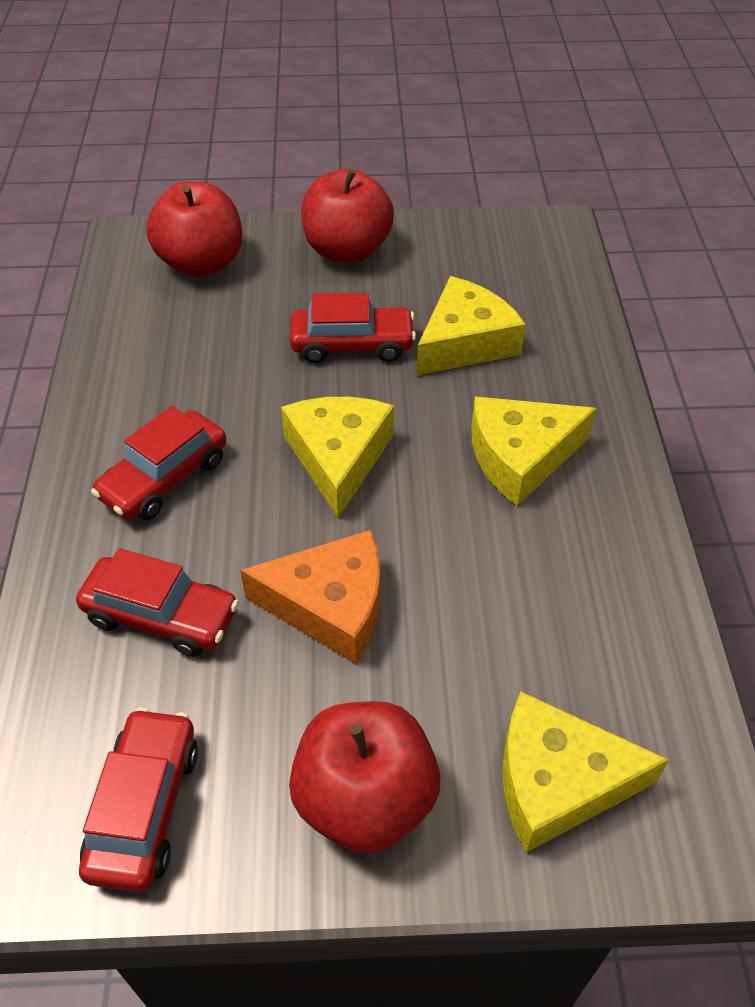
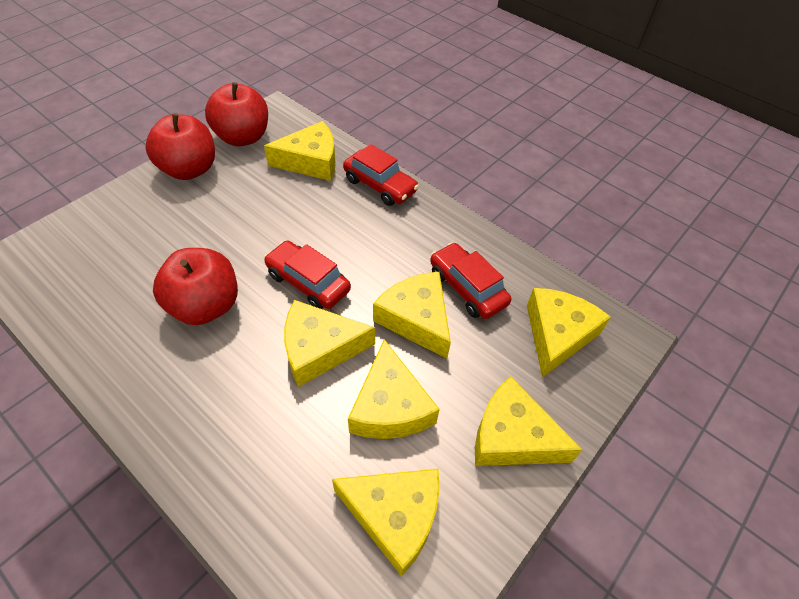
orange cheese: 1 -> 0
red car: 4 -> 3
yellow cheese: 4 -> 7

